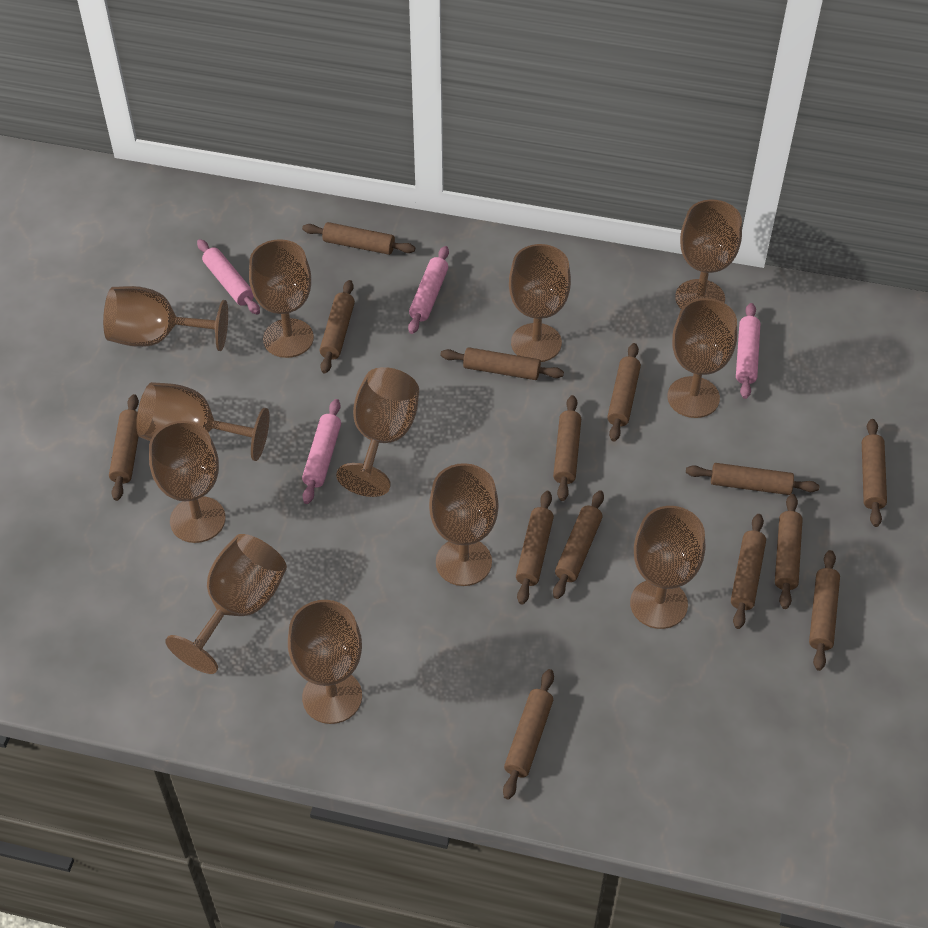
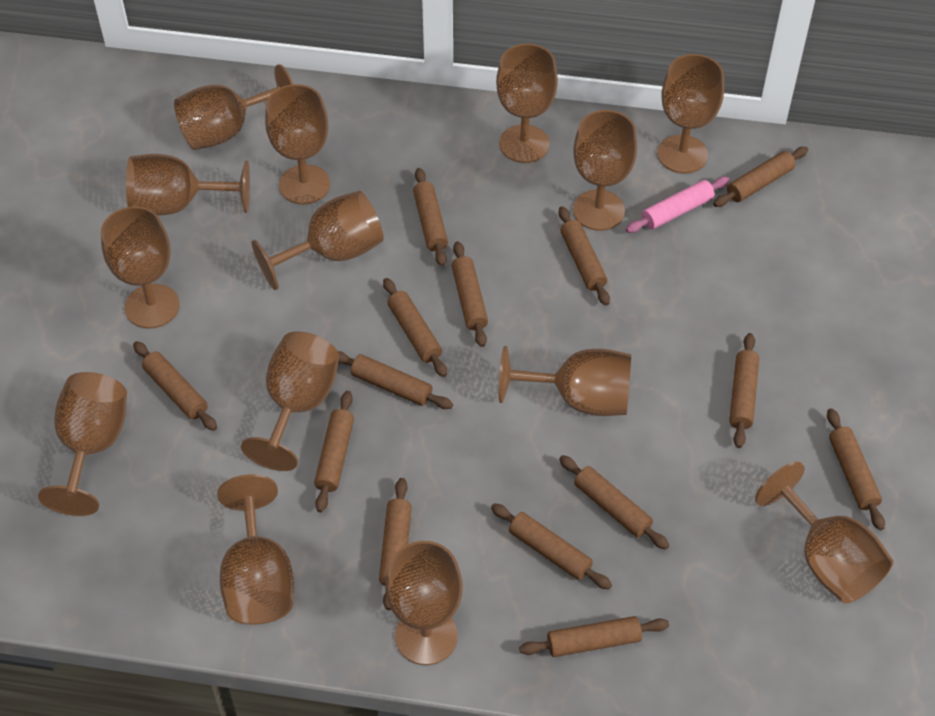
brown goblet: 12 -> 14
pink rolling pin: 4 -> 1

